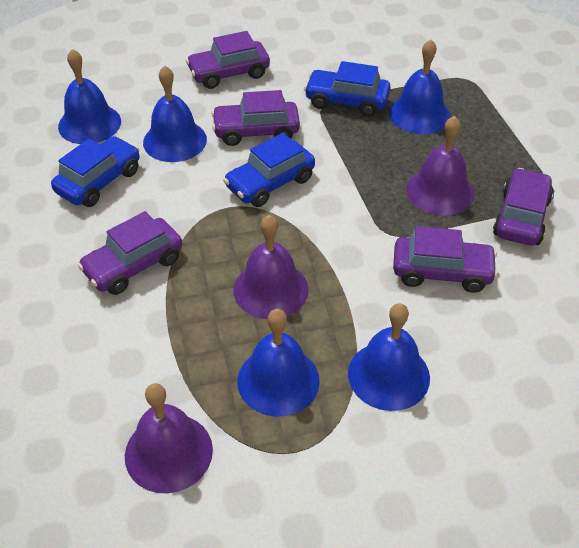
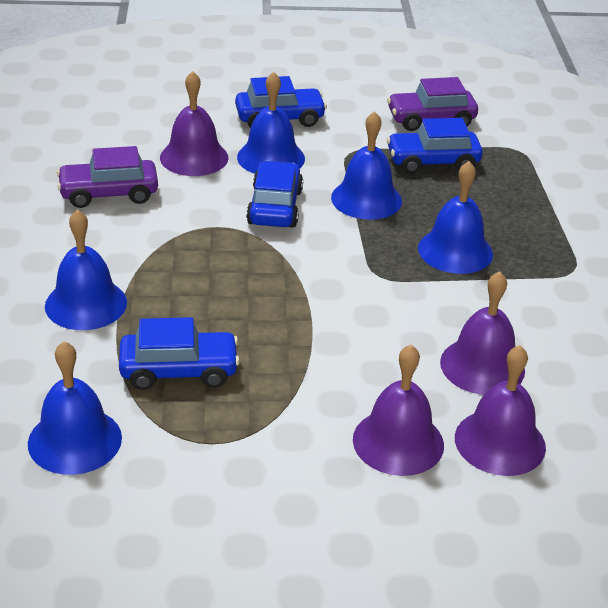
blue car: 3 -> 4
purple bell: 3 -> 4
purple car: 5 -> 2

